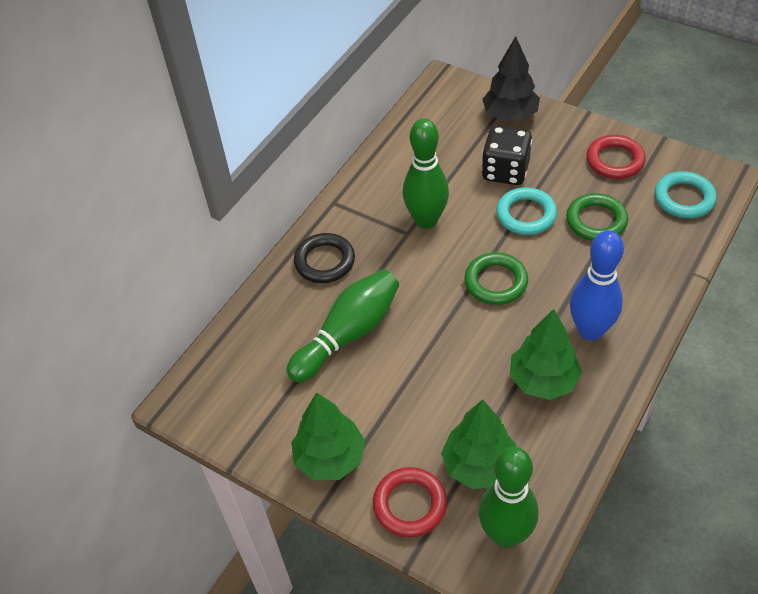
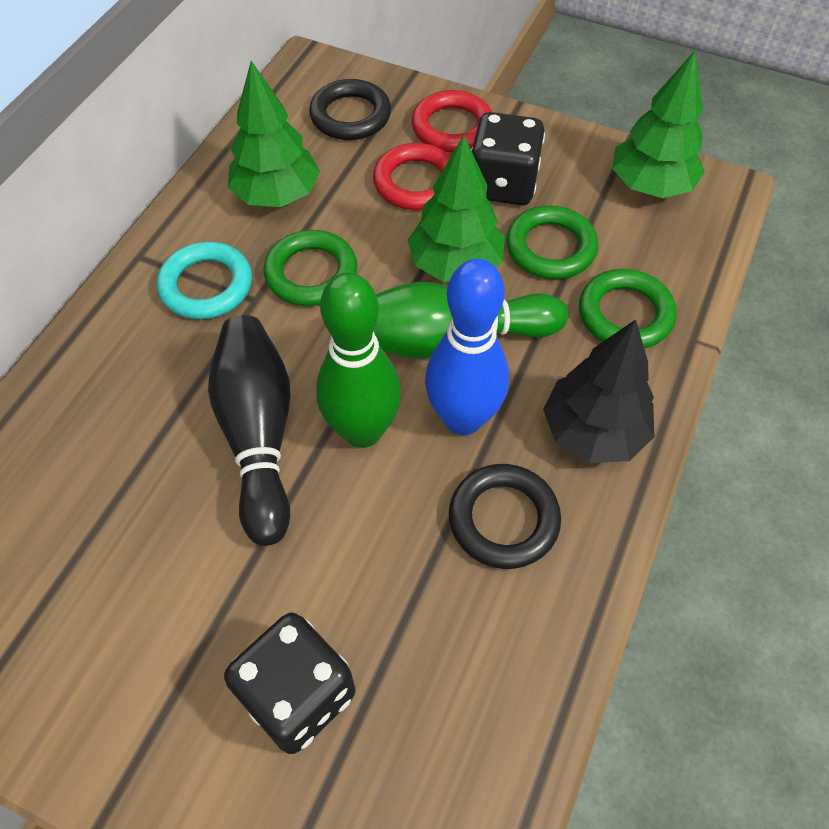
black bowling pin: 0 -> 1
black dice: 1 -> 2
black ring: 1 -> 2
green bowling pin: 3 -> 2
green ring: 2 -> 3
turquoise ring: 2 -> 1

